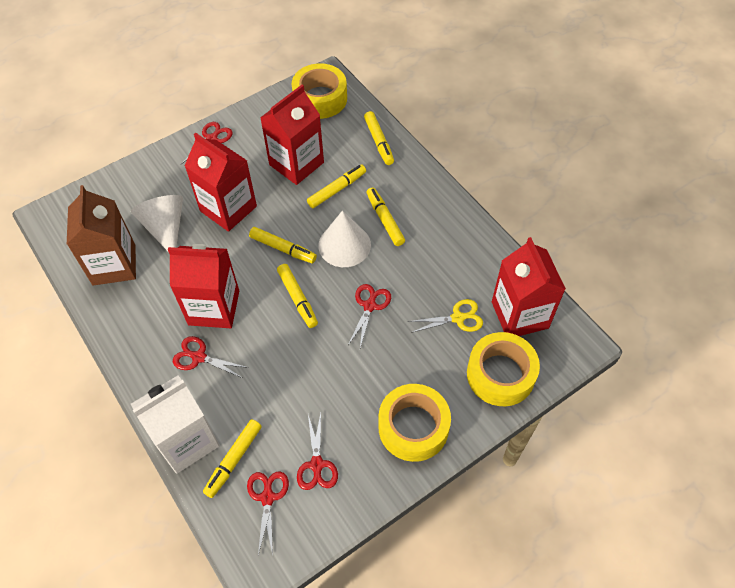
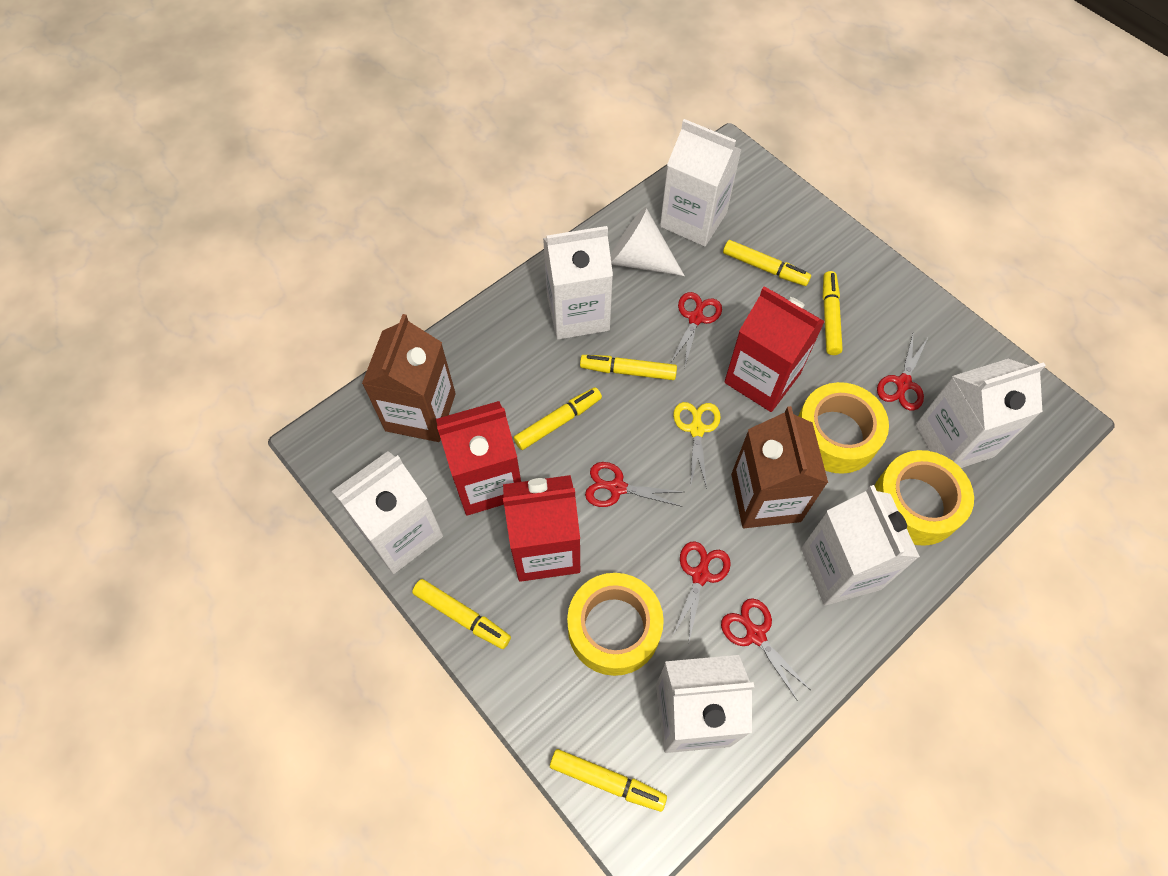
brown carton: 1 -> 2
red carton: 4 -> 3
white carton: 1 -> 6
white cone: 2 -> 1

